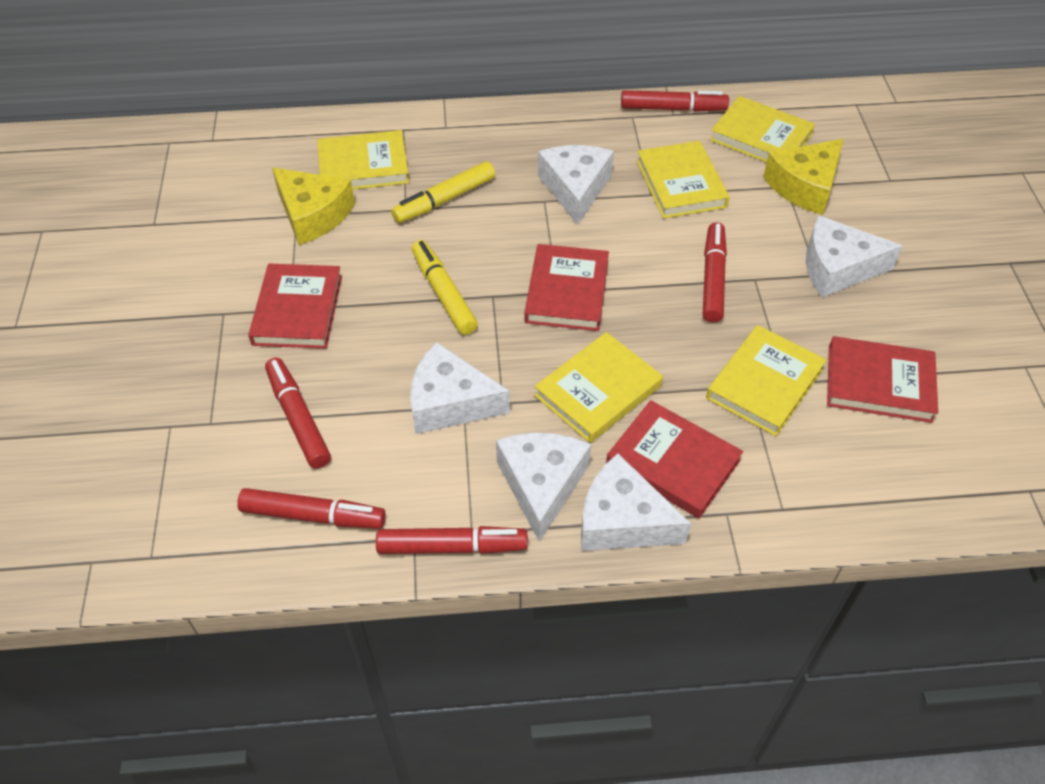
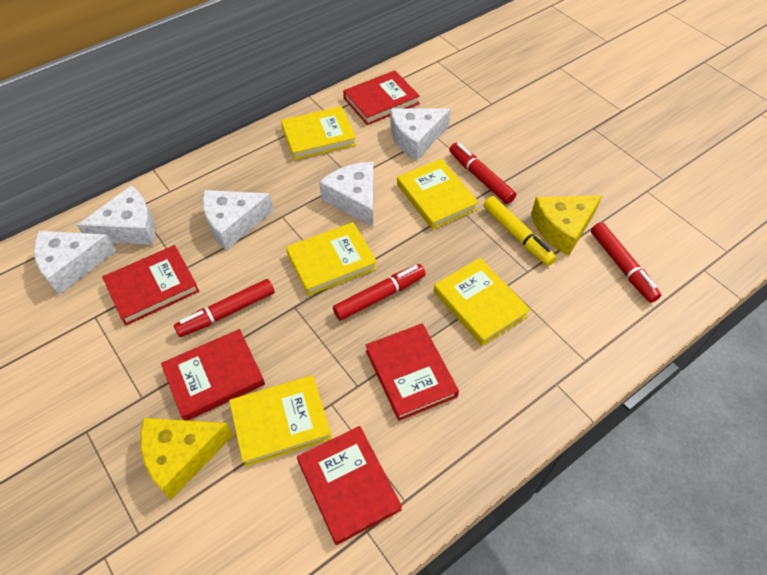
red book: 4 -> 5
red marker: 5 -> 4
yellow marker: 2 -> 1

